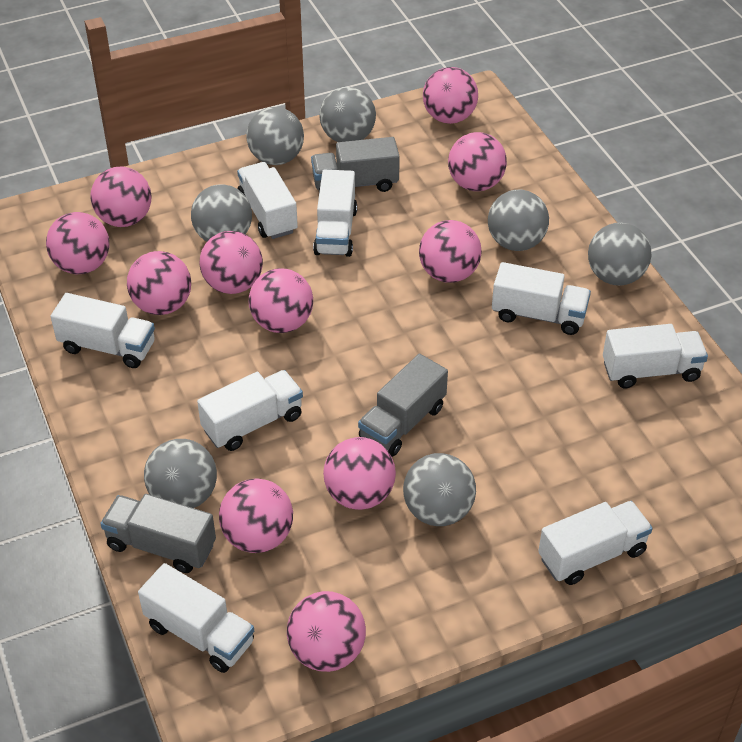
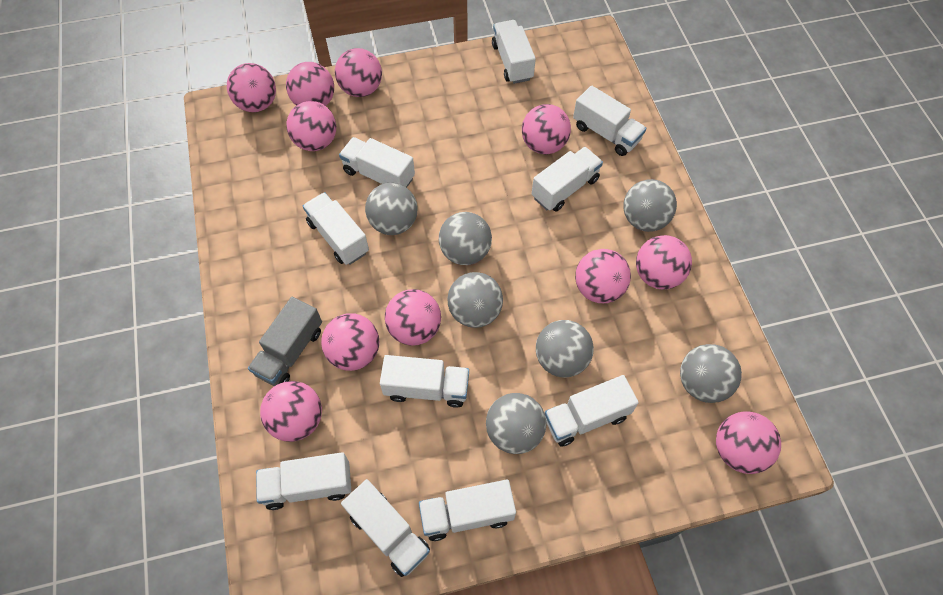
grey truck: 3 -> 1
white truck: 8 -> 10

